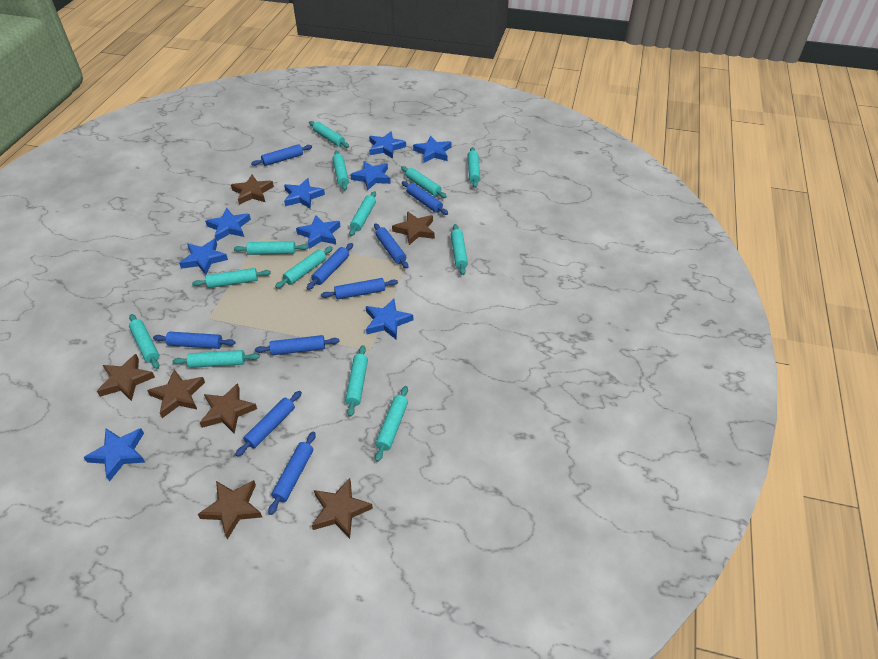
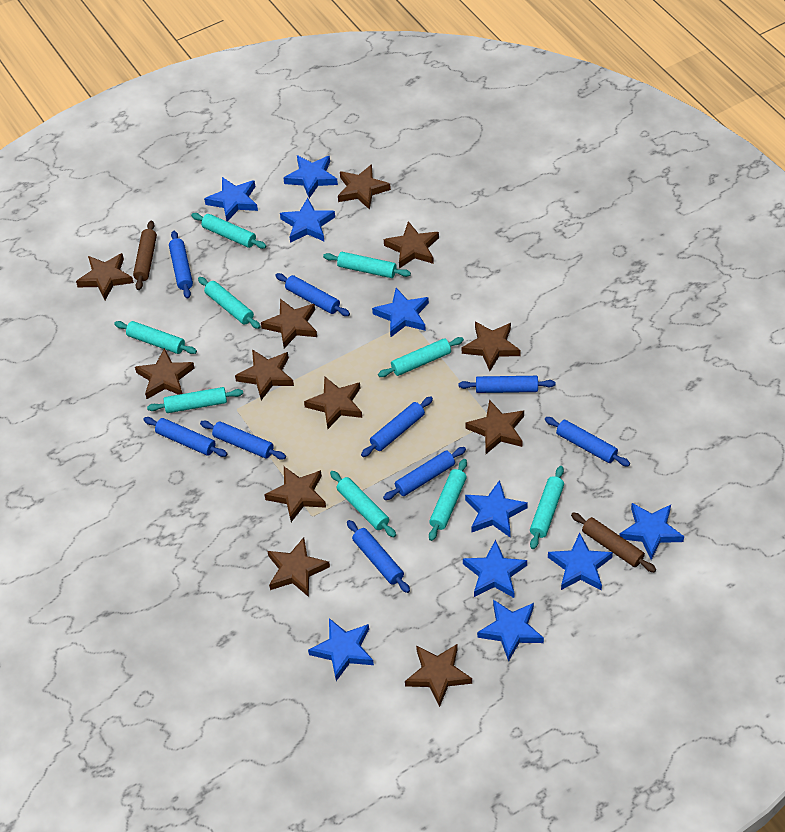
blue star: 9 -> 10
brown rolling pin: 0 -> 2
brown star: 7 -> 12
turquoise rolling pin: 13 -> 9

